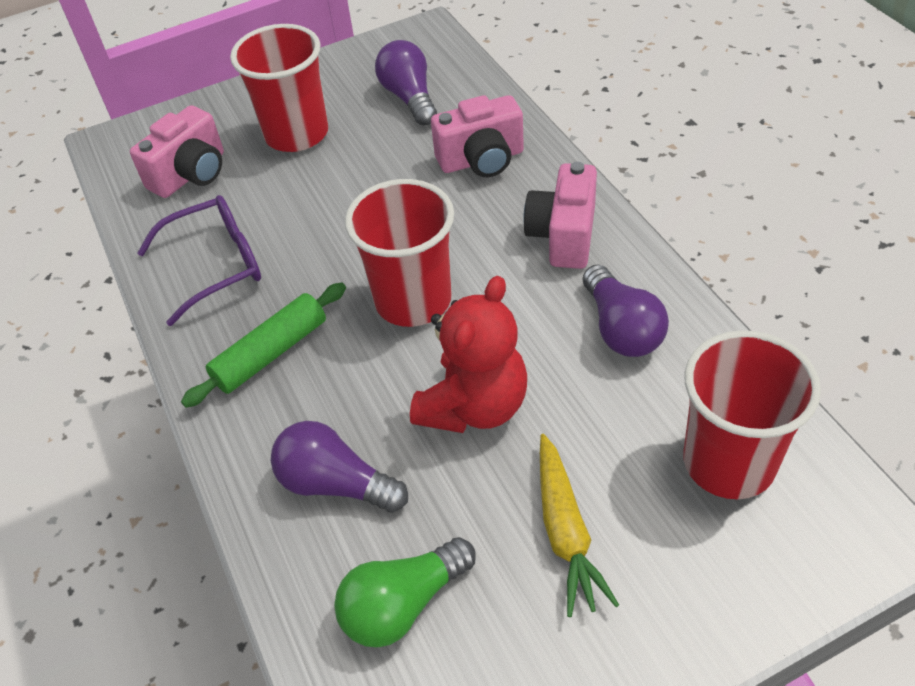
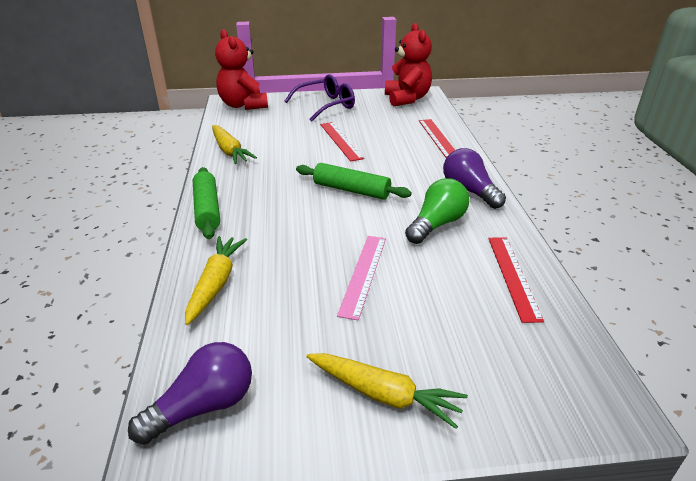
green rolling pin: 1 -> 2
pink camera: 3 -> 0
pink ruler: 0 -> 1
purple light bulb: 3 -> 2
red cup: 3 -> 0
red ruler: 0 -> 3
red teddy bear: 1 -> 2
yellow carrot: 1 -> 3

